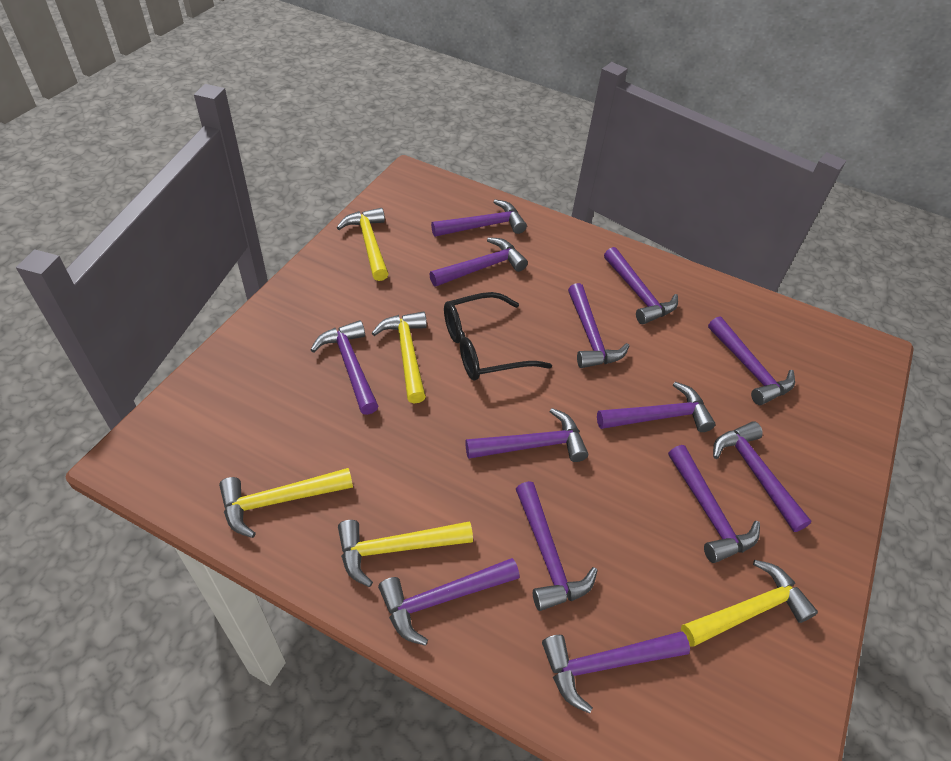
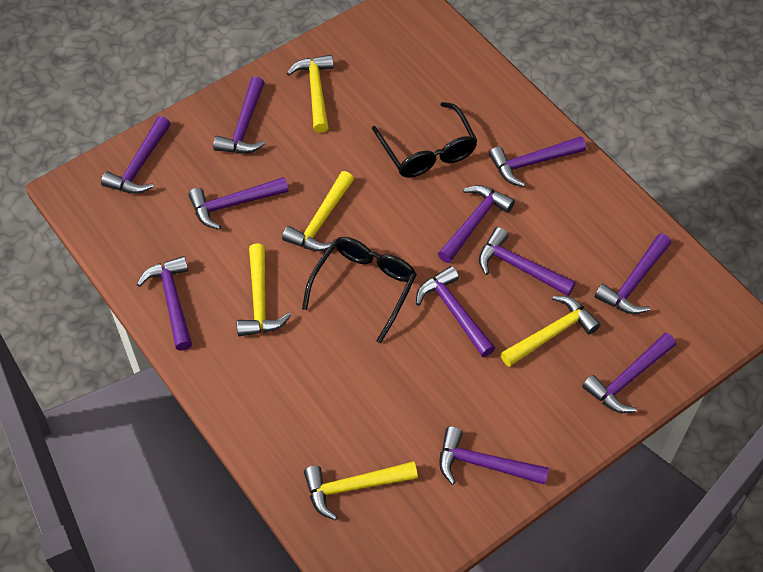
black glasses: 1 -> 2
purple hammer: 13 -> 11

